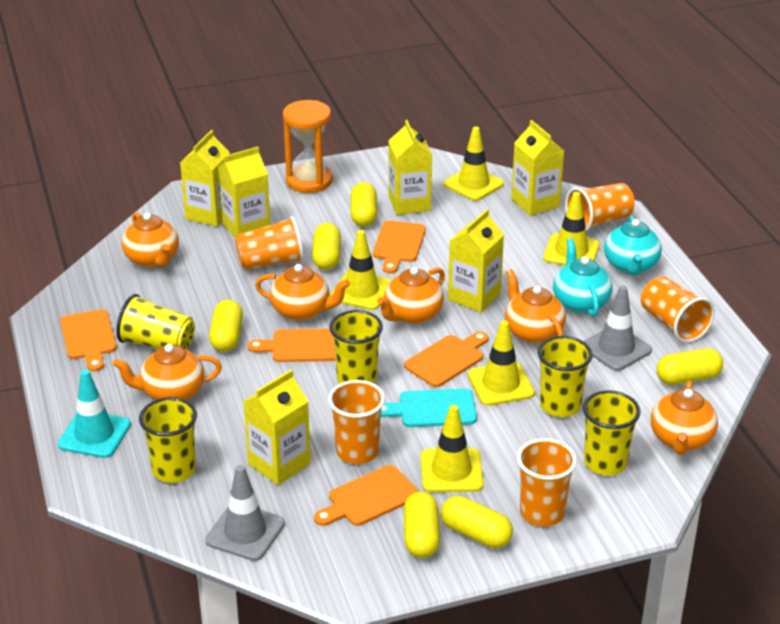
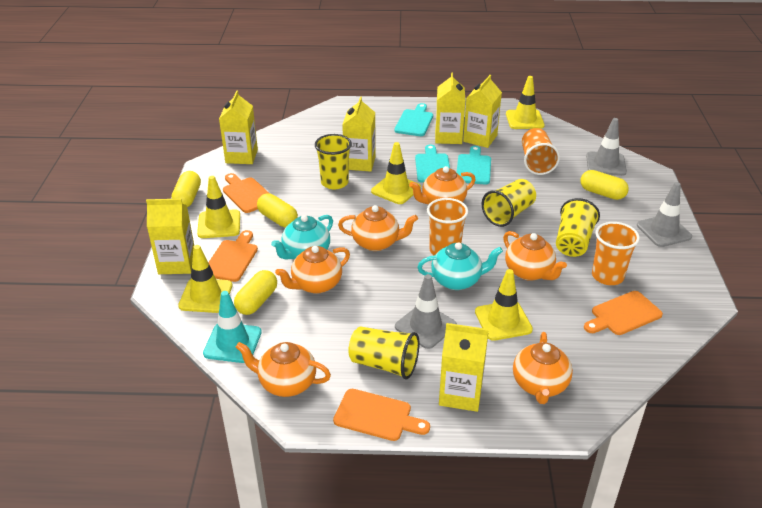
grey traffic cone: 2 -> 3
orange cup: 5 -> 3
orange cutting board: 5 -> 4
orange hourglass: 1 -> 0
turquoise cutting board: 1 -> 3
yellow capsule: 6 -> 4
yellow cup: 5 -> 4

